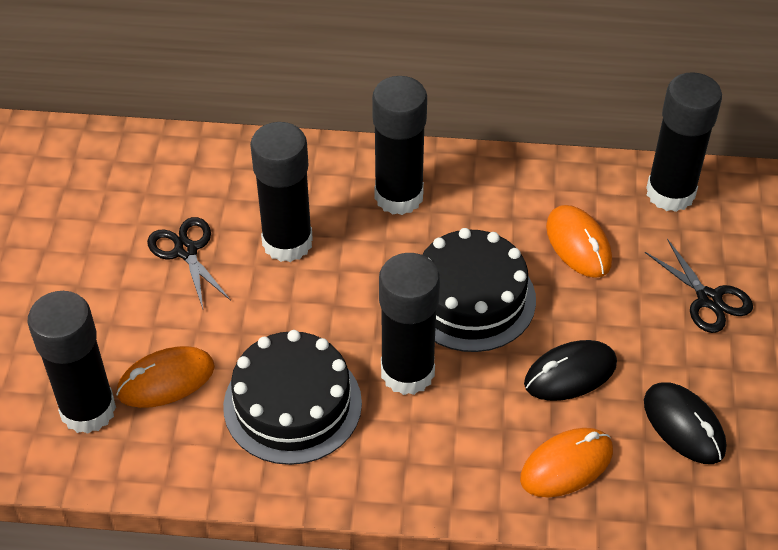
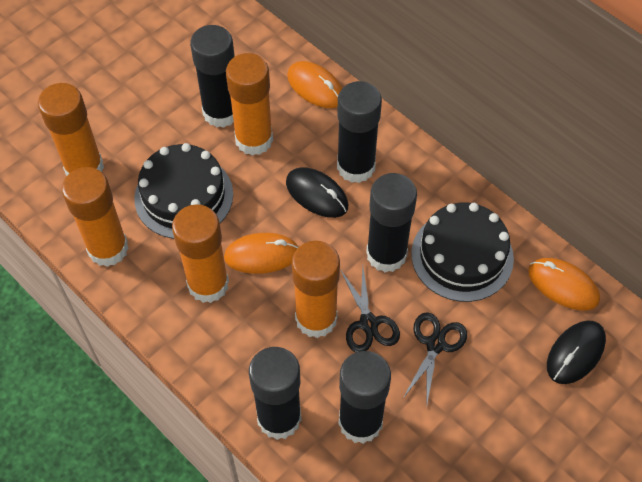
orange glue stick: 0 -> 5

